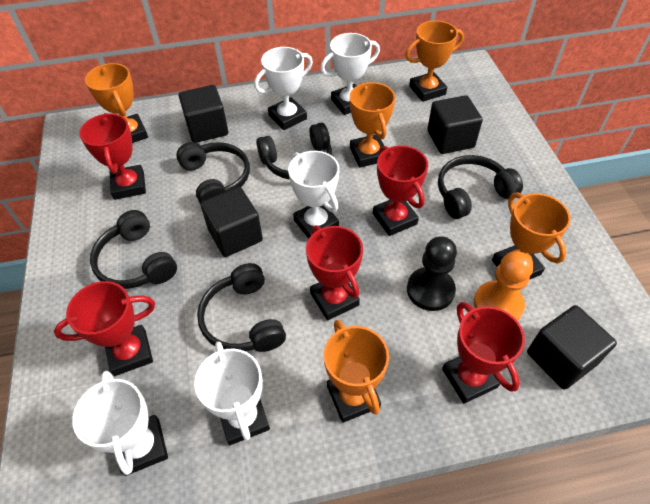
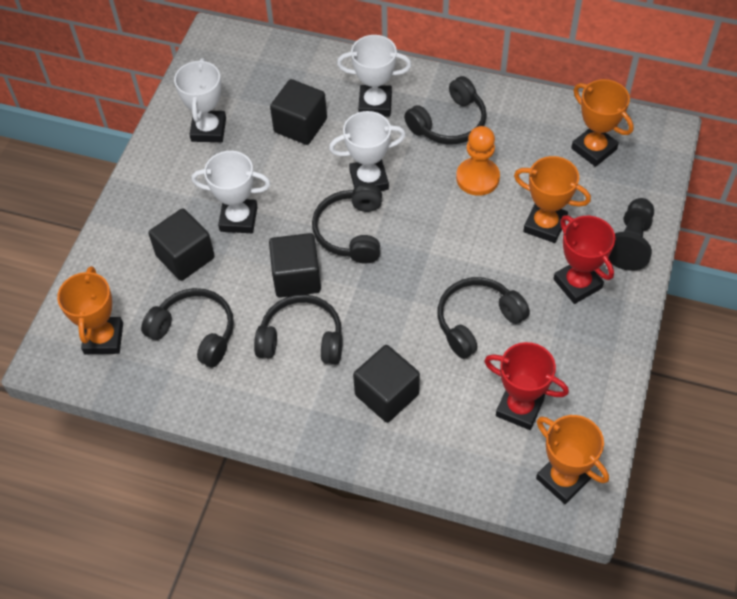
orange trophy: 5 -> 4
red trophy: 5 -> 2
white trophy: 5 -> 4

